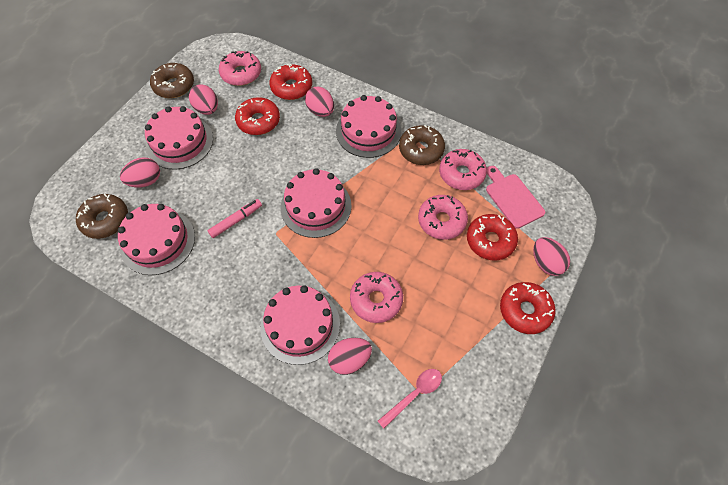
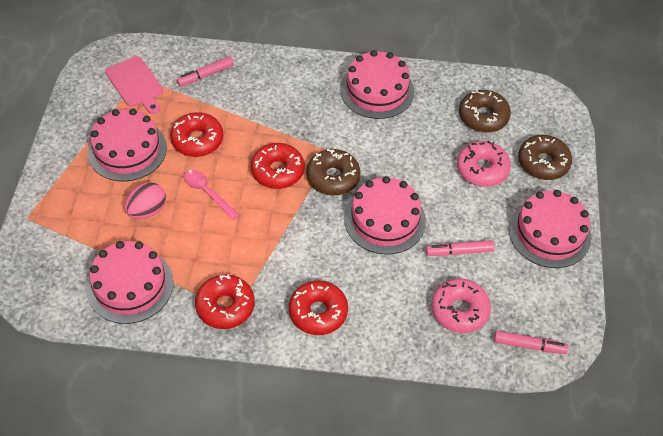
pink donut: 4 -> 2
pink egg: 5 -> 1
pink marker: 1 -> 3

